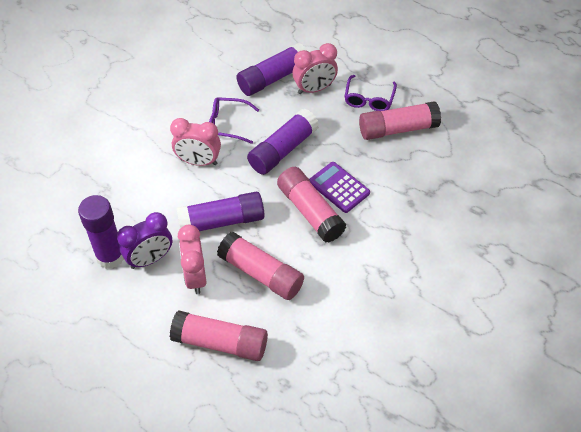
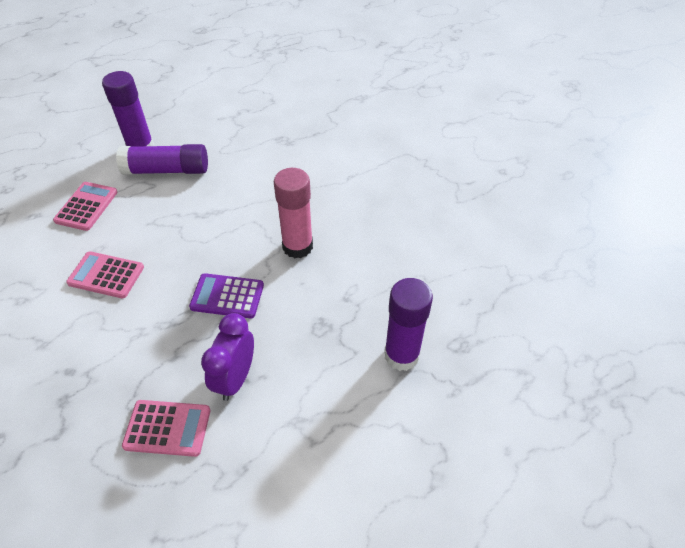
pink calculator: 0 -> 3
pink clock: 3 -> 0
pink glue stick: 4 -> 1
purple glasses: 2 -> 0
purple glue stick: 4 -> 3

